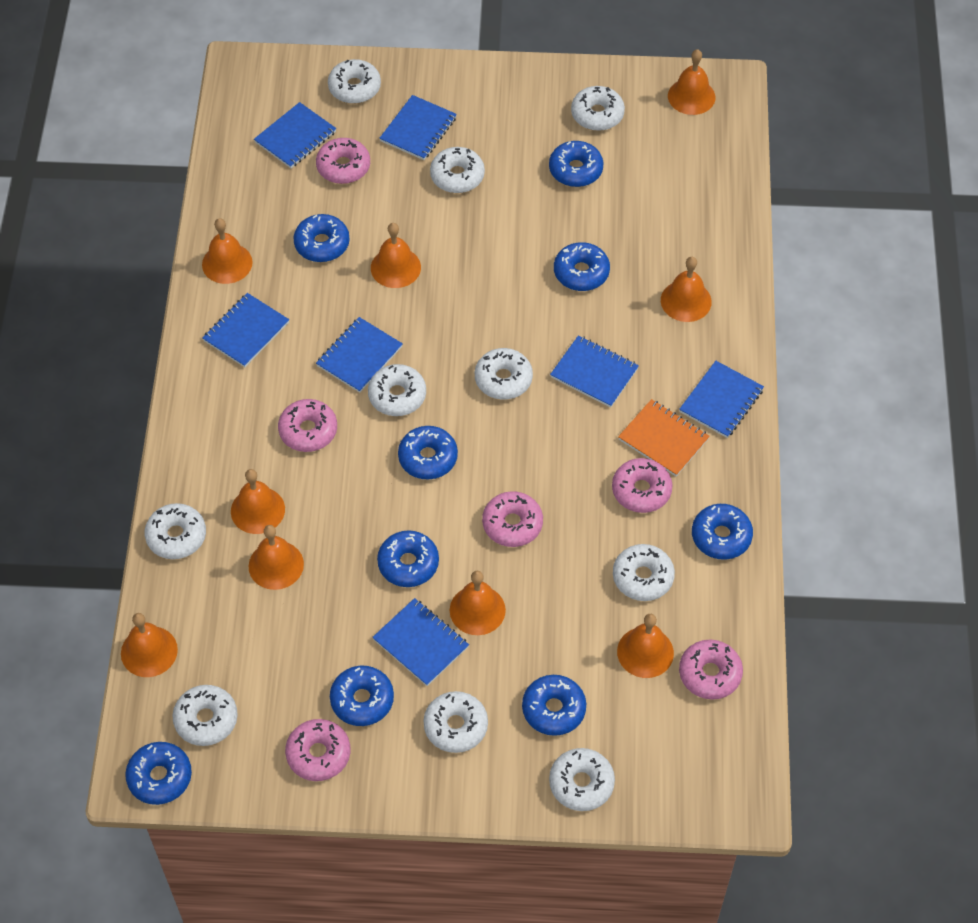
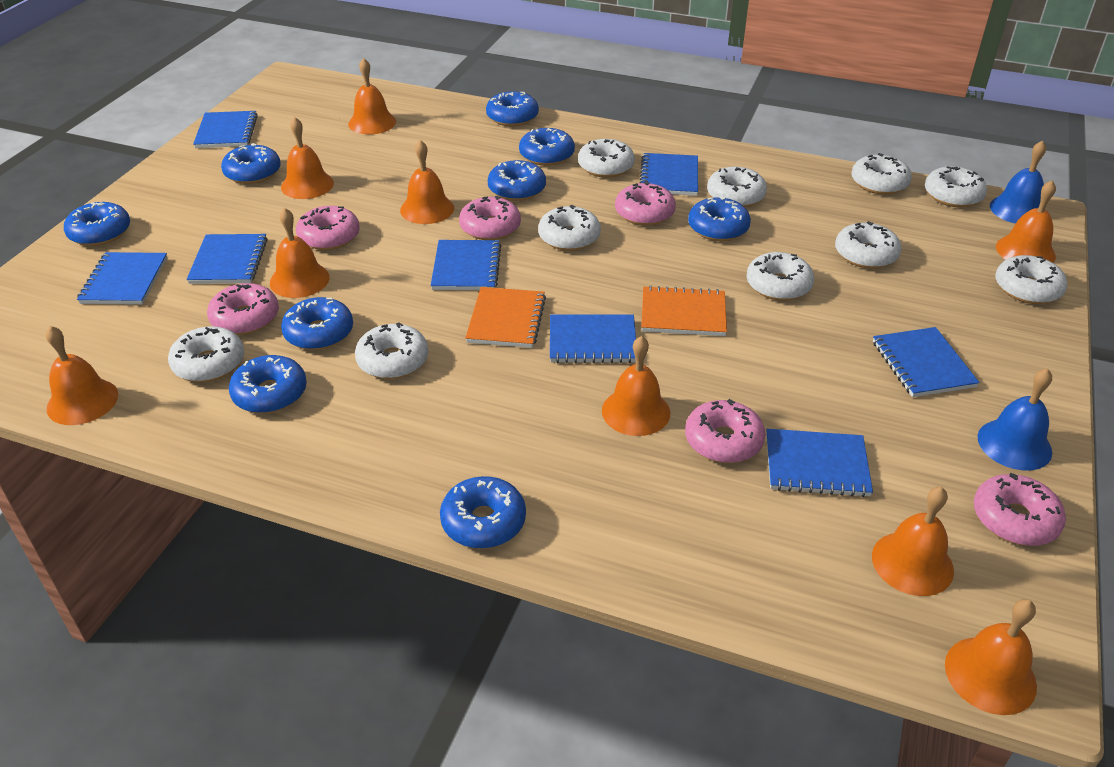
blue bell: 0 -> 2
blue notebook: 7 -> 8
orange notebook: 1 -> 2

